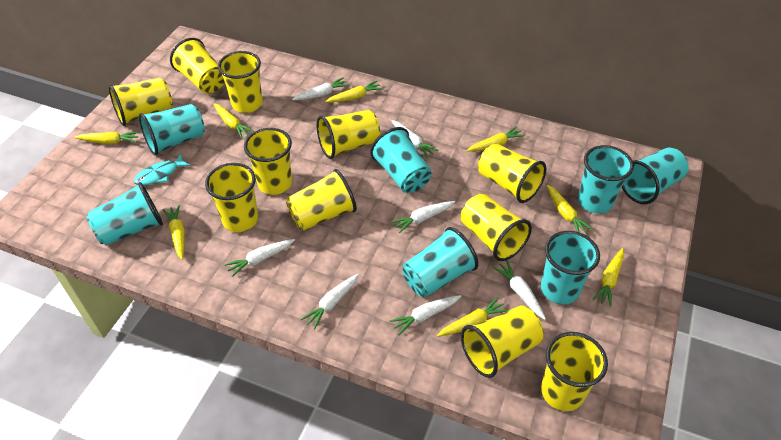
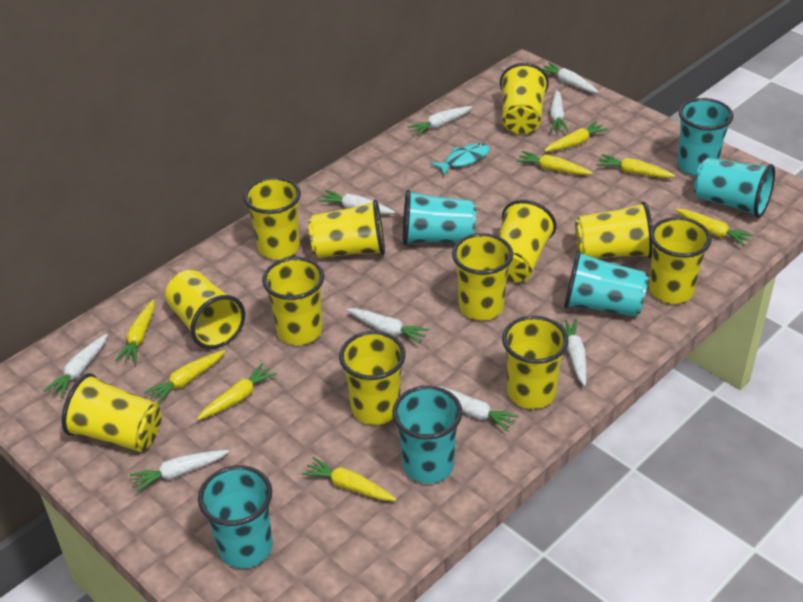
turquoise cup: 7 -> 6
white carrot: 7 -> 9
yellow cup: 11 -> 12

